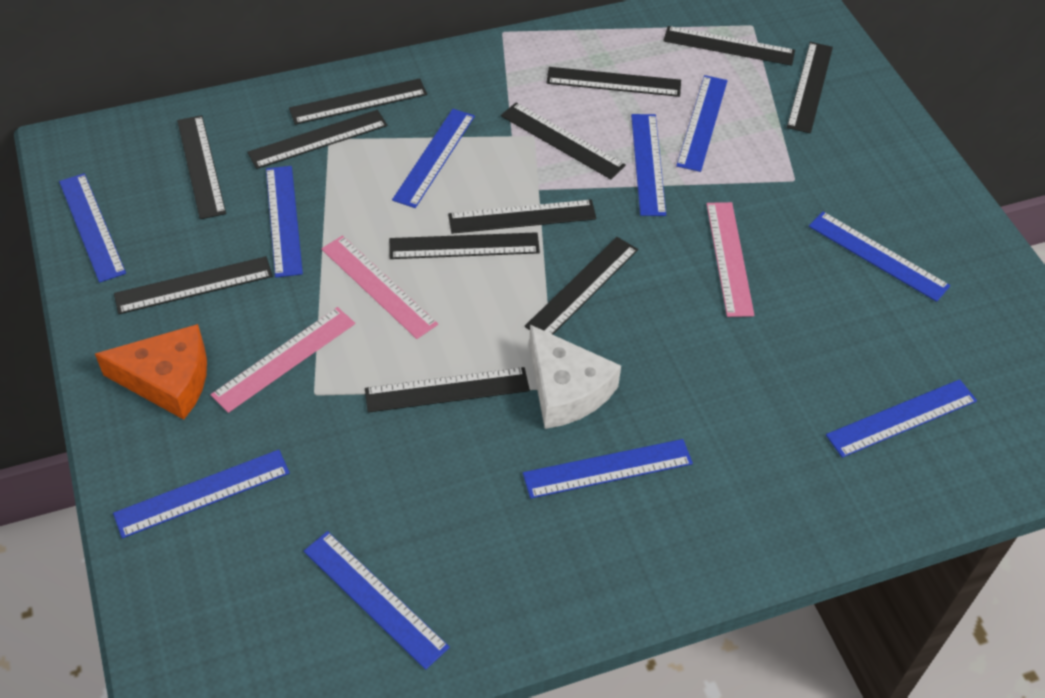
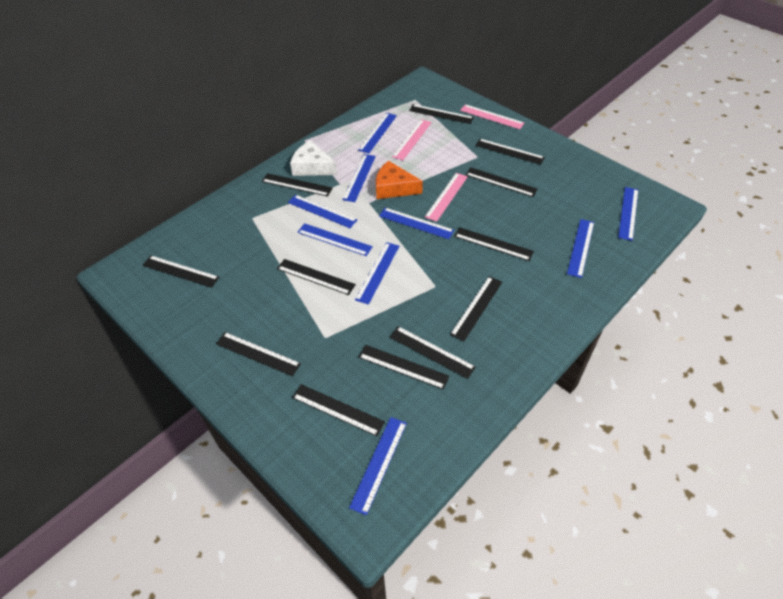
blue ruler: 10 -> 9

